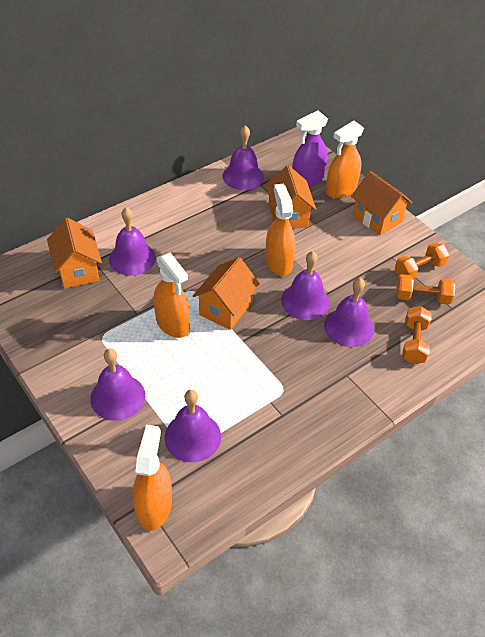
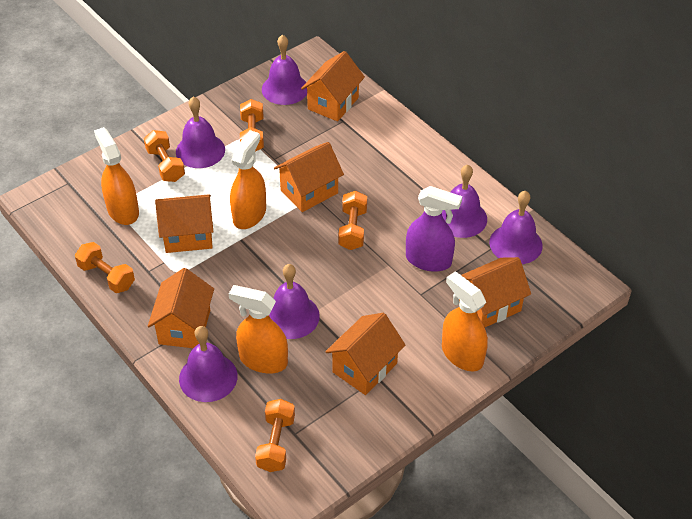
orange dumbbell: 3 -> 5
orange house: 4 -> 6

